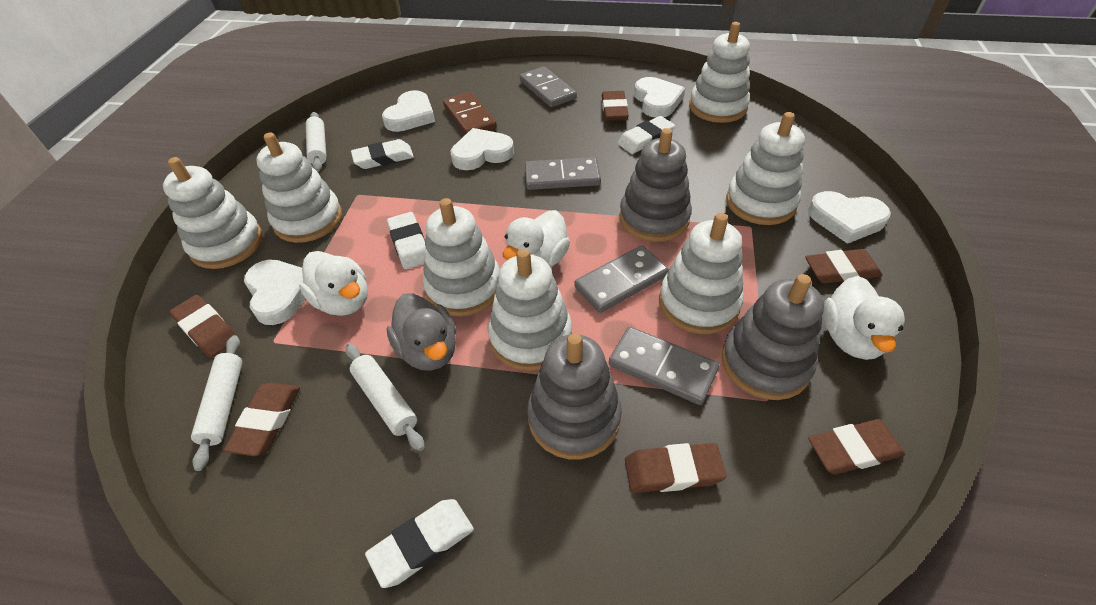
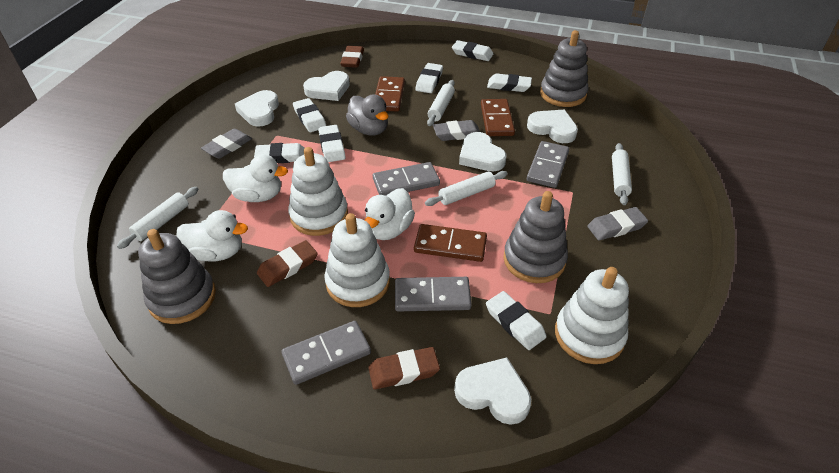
brown domino: 1 -> 3
brown eraser: 6 -> 3
grey eraser: 0 -> 3
white eraser: 4 -> 7
white rolling pin: 3 -> 4
white stacking toy: 7 -> 3

